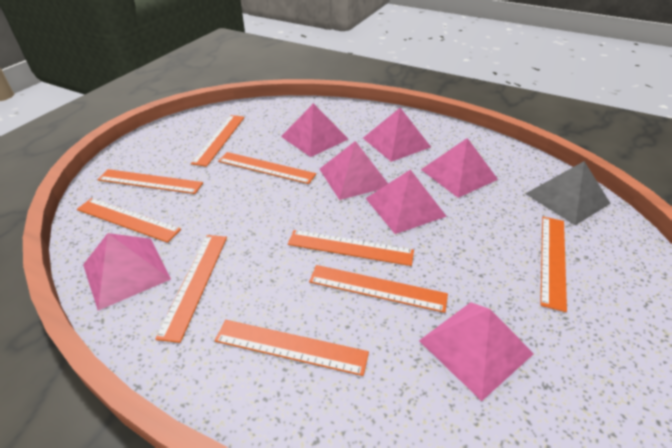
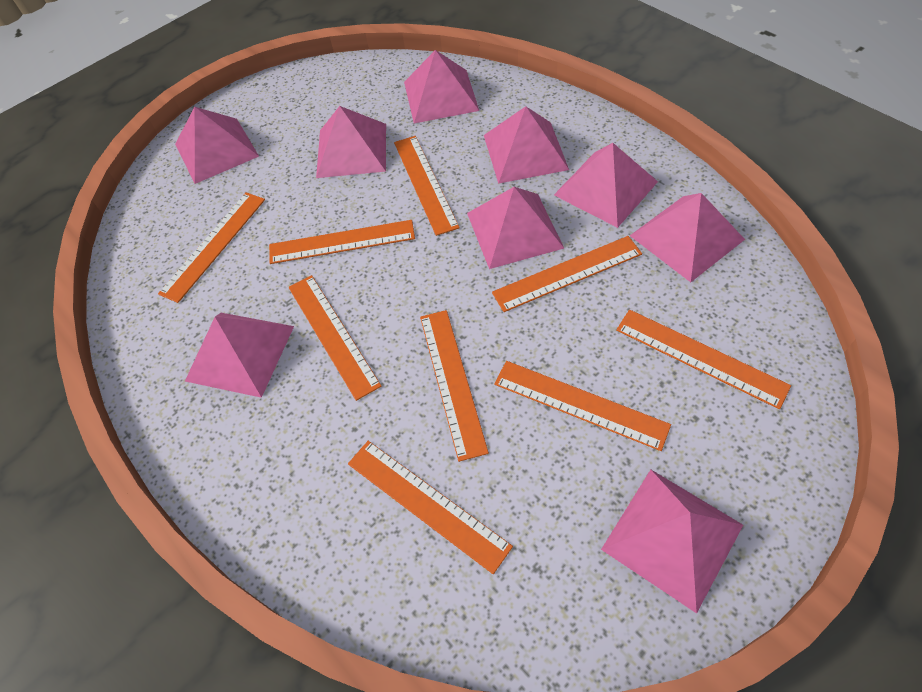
grey pyramid: 1 -> 0
pink pyramid: 7 -> 9

